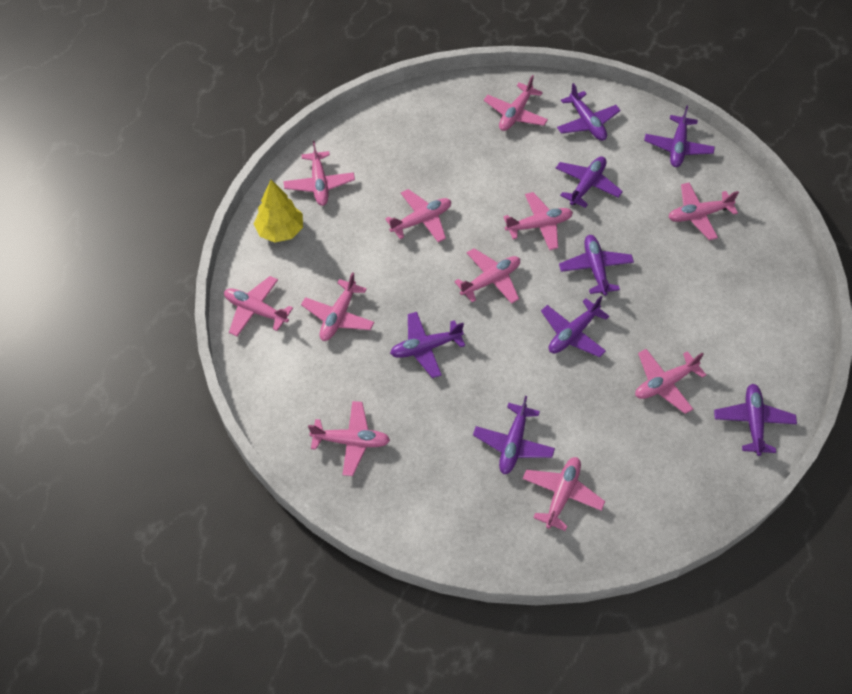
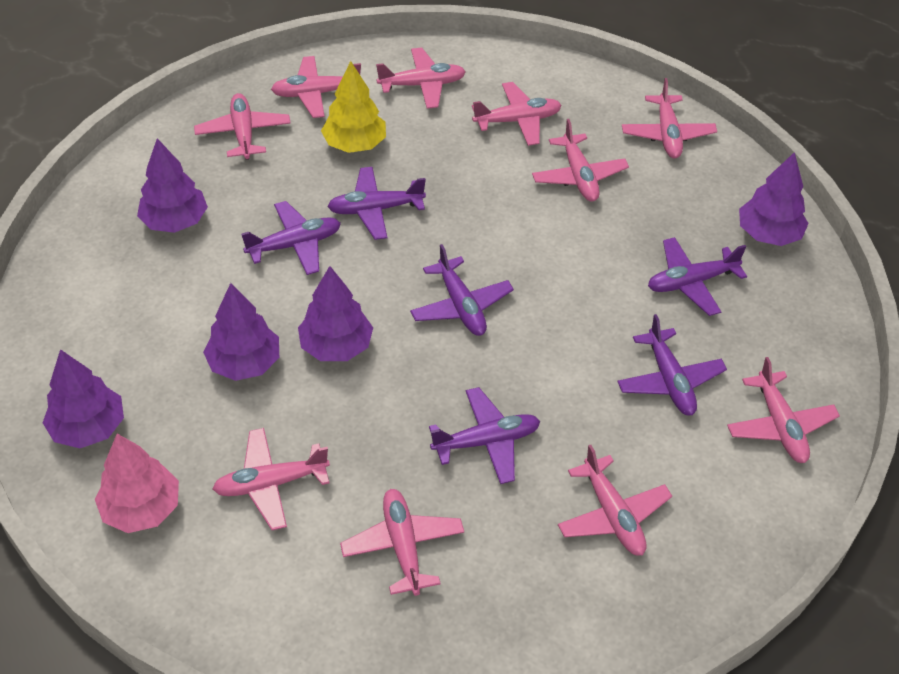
pink plane: 11 -> 10
pink tree: 0 -> 1
purple plane: 8 -> 6
purple tree: 0 -> 5

